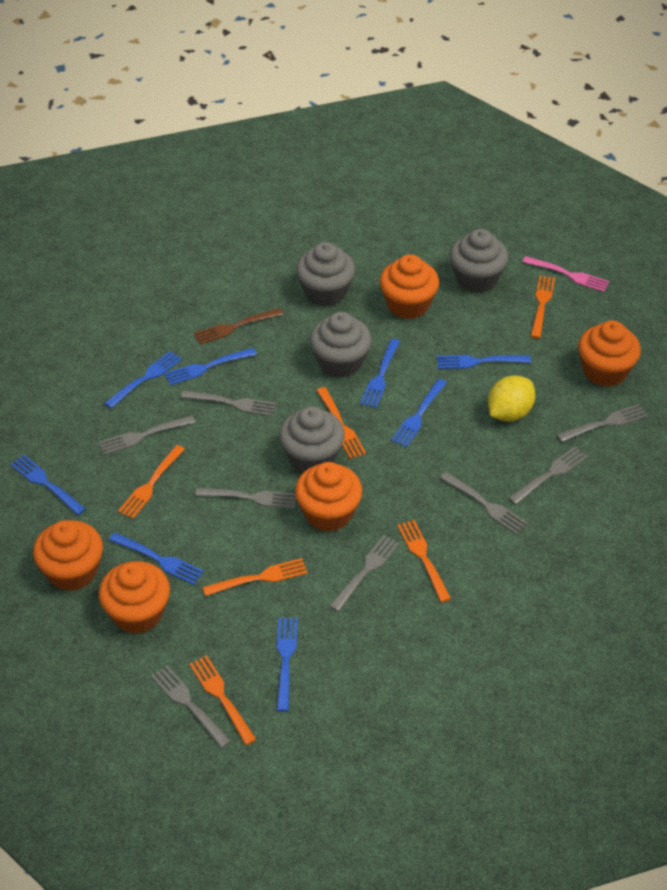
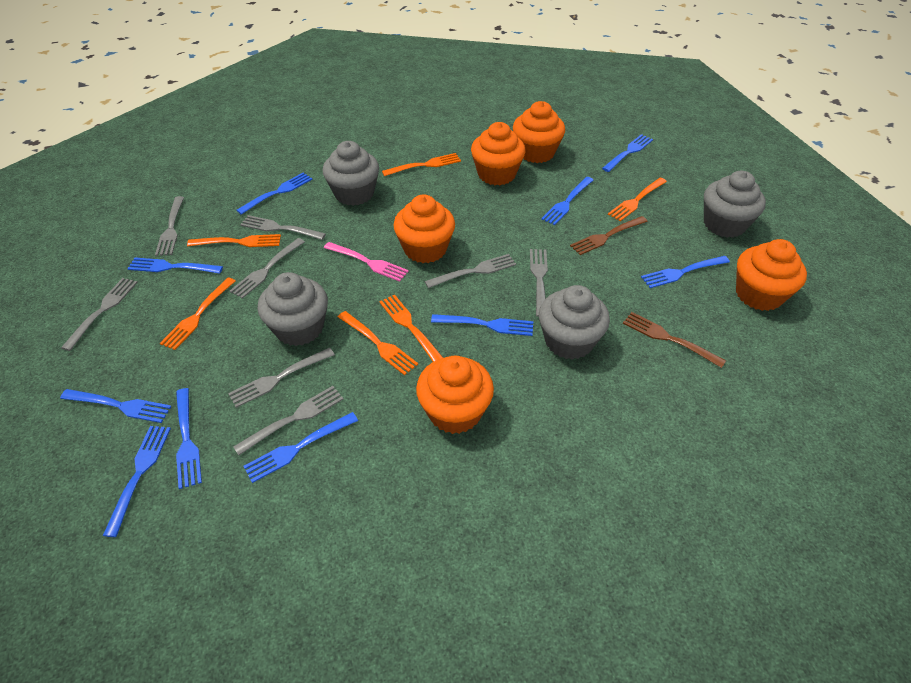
blue fork: 8 -> 10
brown fork: 1 -> 2
yellow lemon: 1 -> 0

